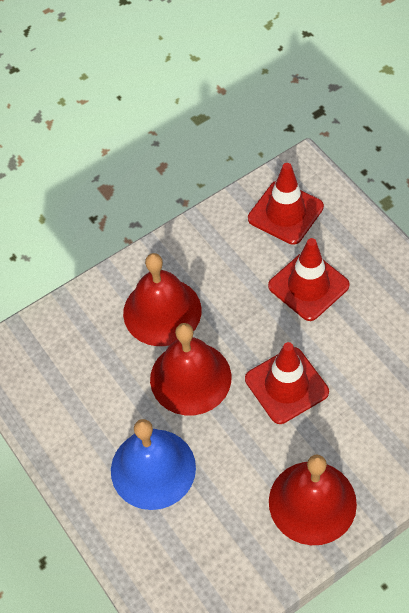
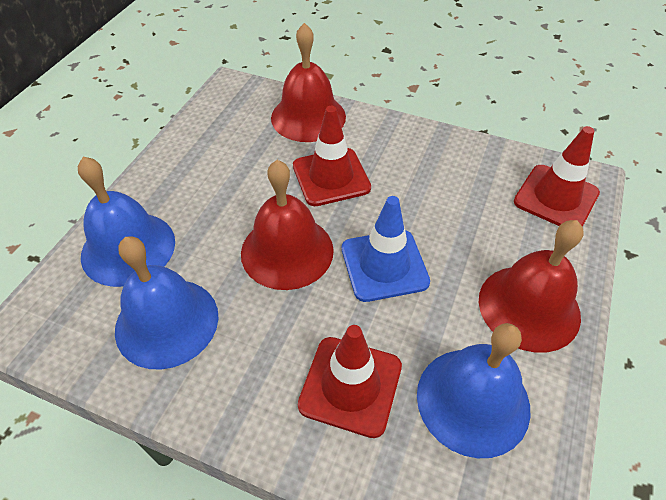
blue bell: 1 -> 3
blue traffic cone: 0 -> 1

